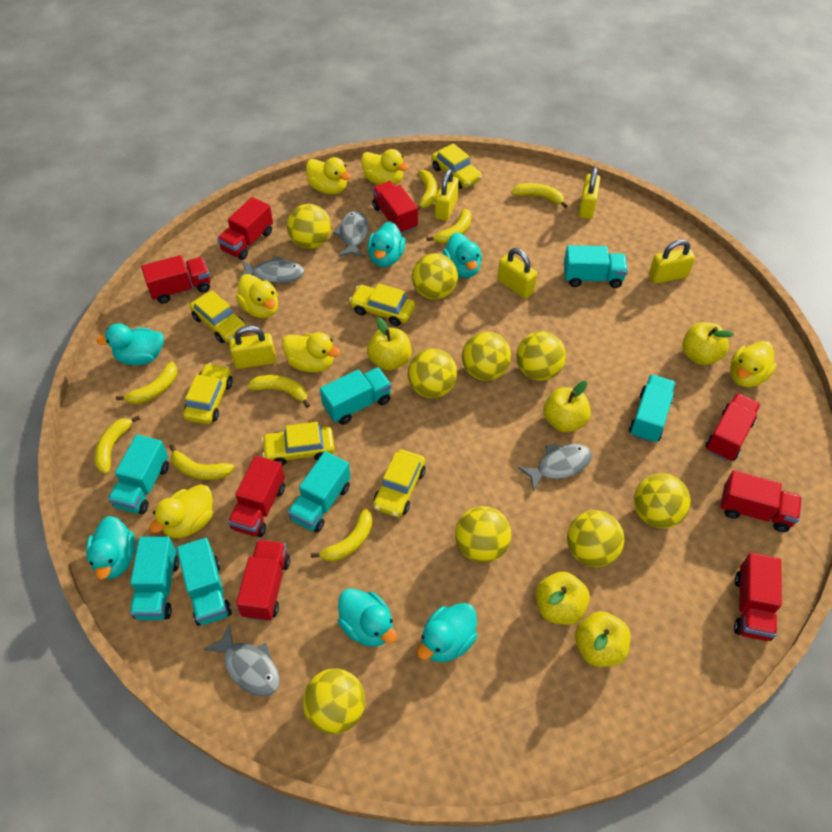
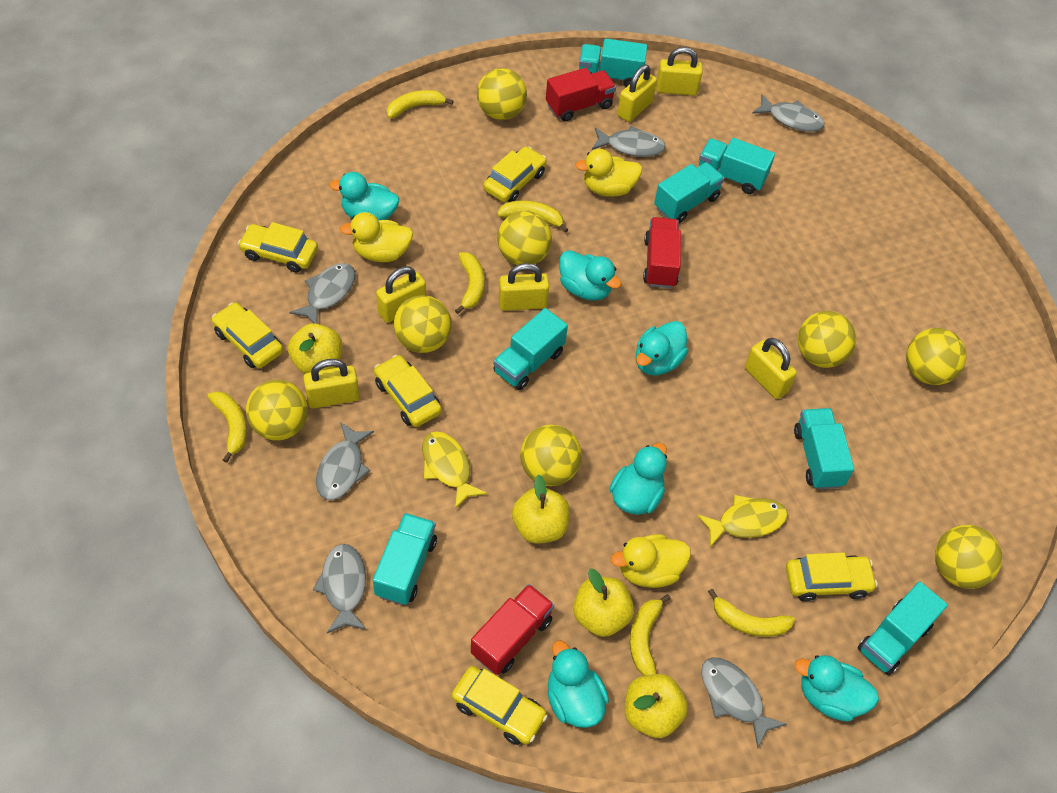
grey fish: 4 -> 6
red truck: 8 -> 3
yellow apple: 5 -> 4
yellow ball: 9 -> 8
yellow banana: 8 -> 6
yellow duck: 6 -> 3
yellow fish: 0 -> 2
yellow padlock: 5 -> 6

